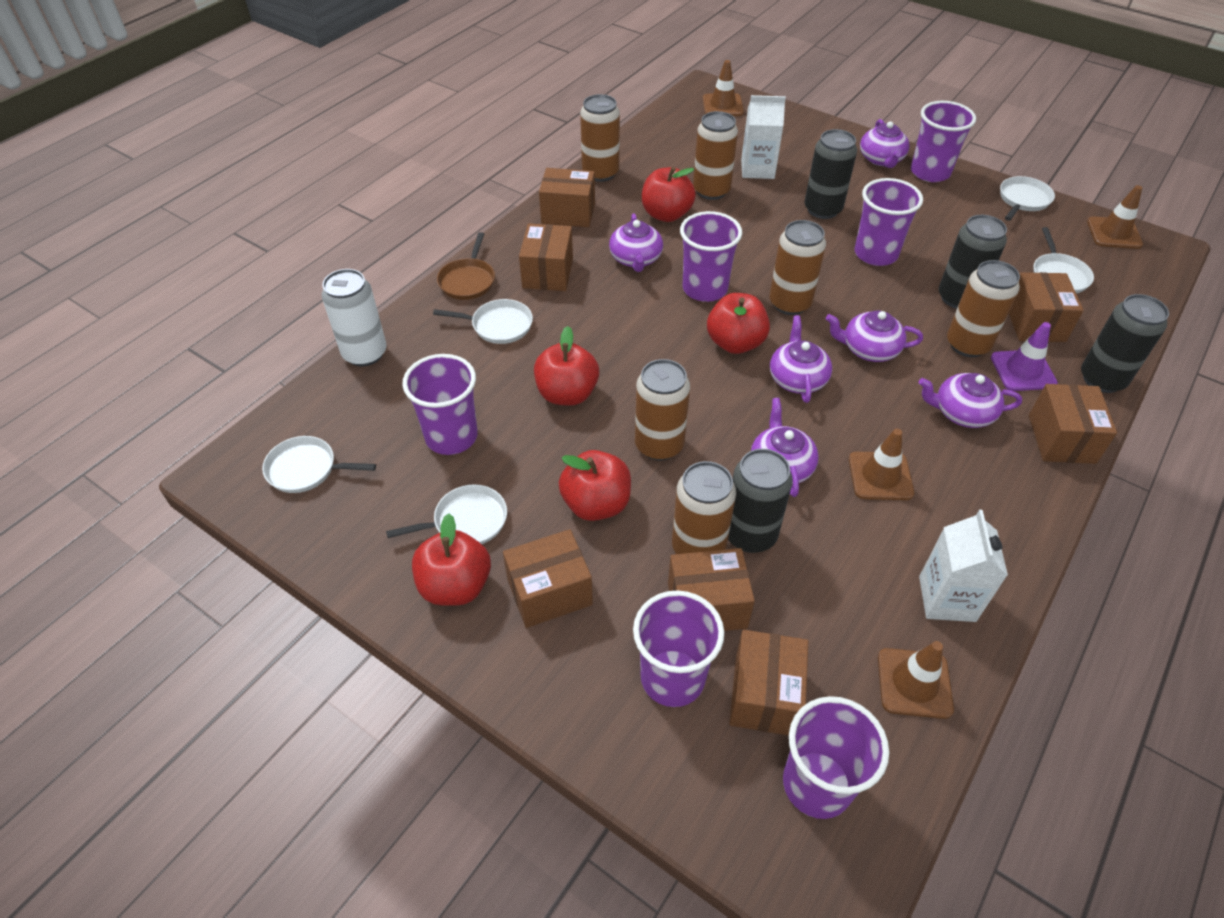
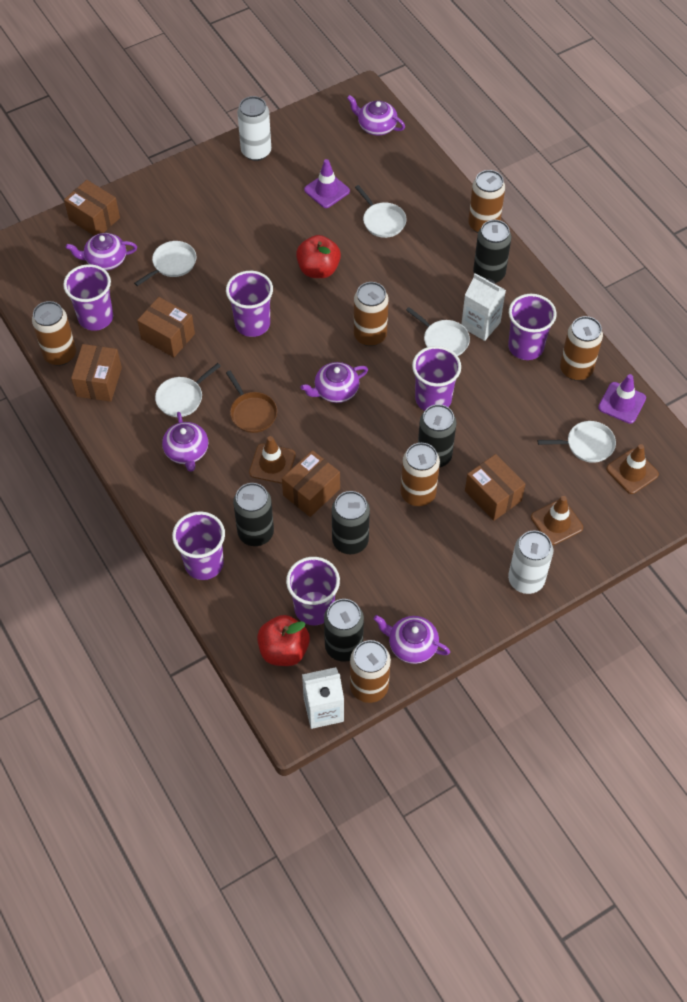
black can: 4 -> 5
brown box: 7 -> 5
brown traffic cone: 4 -> 3
purple teapot: 6 -> 5
purple traffic cone: 1 -> 2
red apple: 5 -> 2
white can: 1 -> 2

